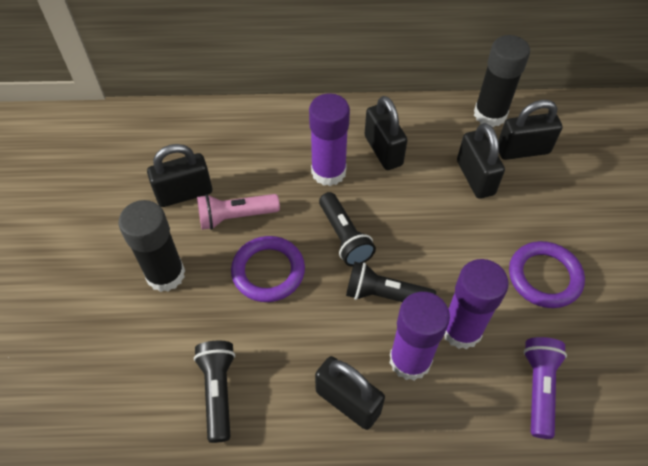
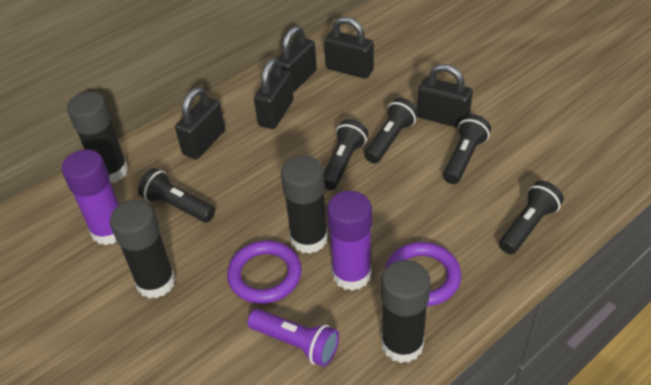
black flashlight: 3 -> 5
black glue stick: 2 -> 4
pink flashlight: 1 -> 0
purple glue stick: 3 -> 2

